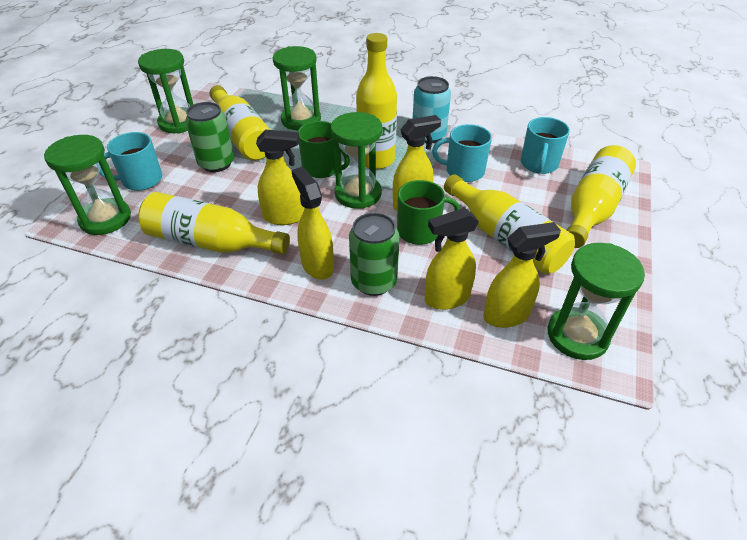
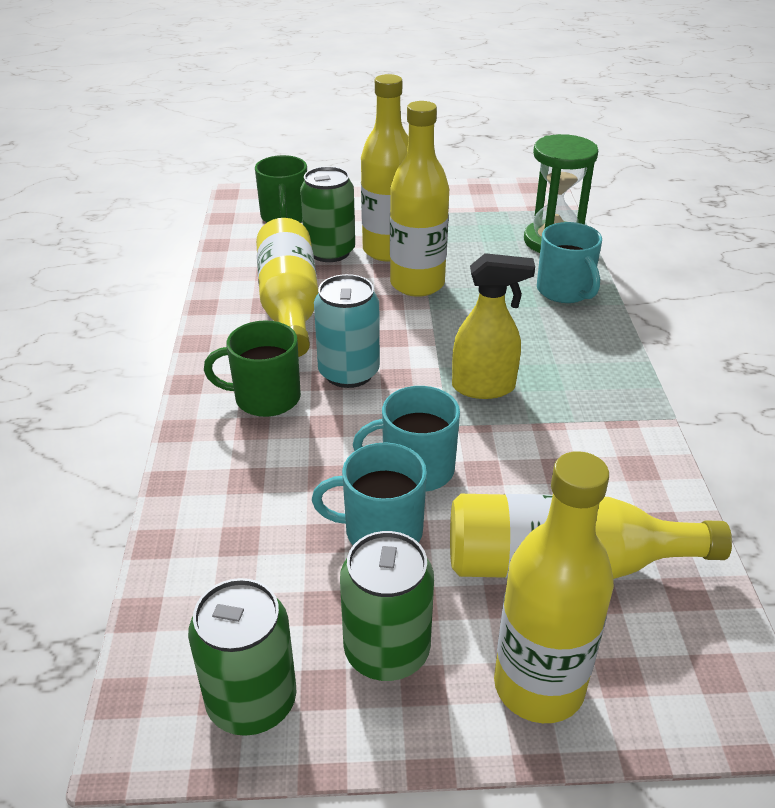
green can: 2 -> 3
green hourglass: 5 -> 1
yellow spray bottle: 5 -> 1

